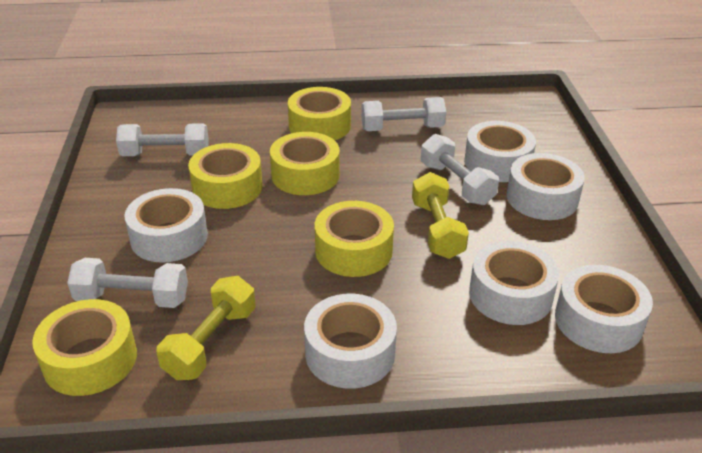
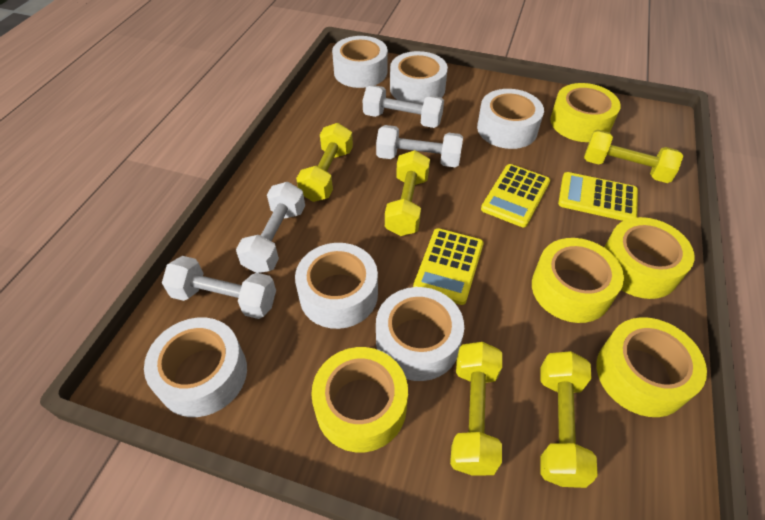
yellow calculator: 0 -> 3
yellow dumbbell: 2 -> 5

